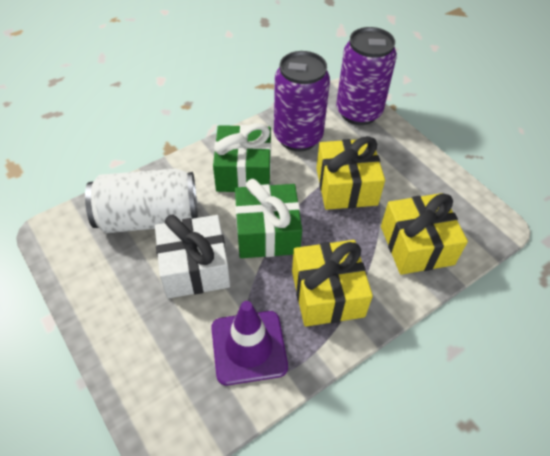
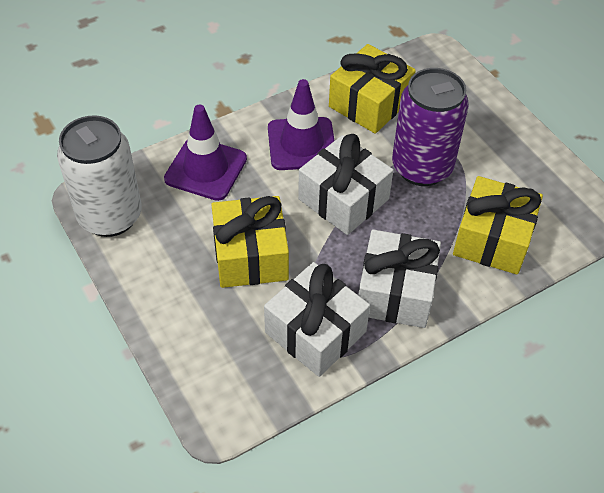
green gift: 2 -> 0
purple can: 2 -> 1
purple traffic cone: 1 -> 2
white gift: 1 -> 3

